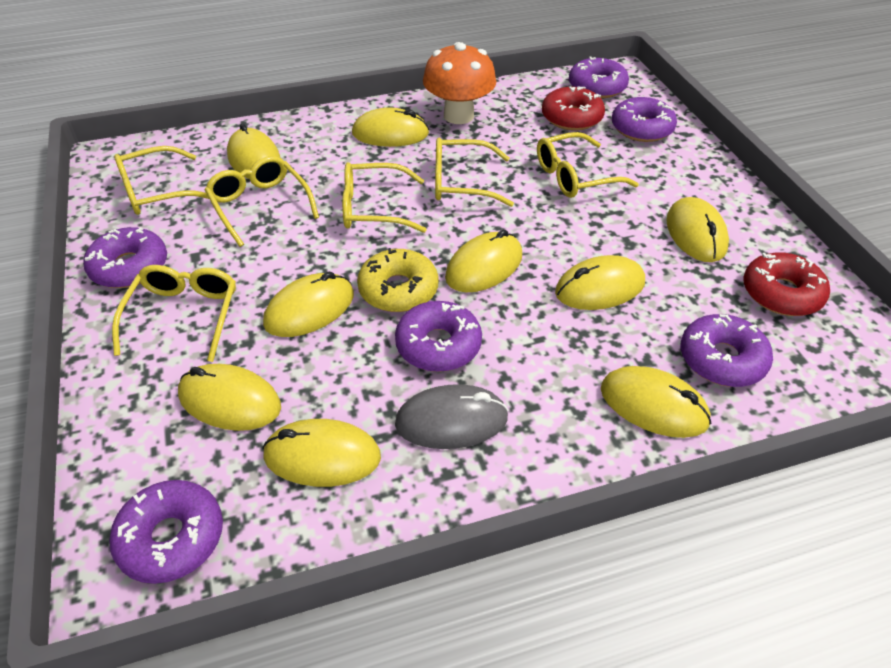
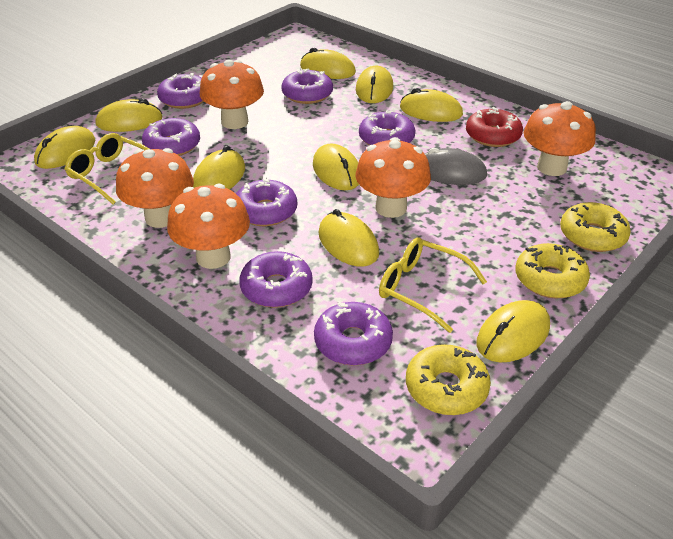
orange mushroom: 1 -> 5
purple donut: 6 -> 7
red donut: 2 -> 1
yellow donut: 1 -> 3
yellow glasses: 6 -> 2

